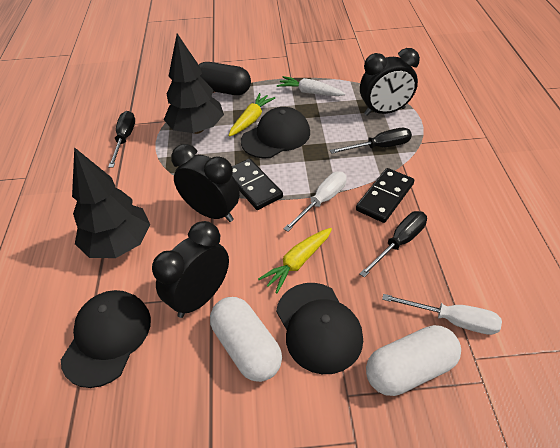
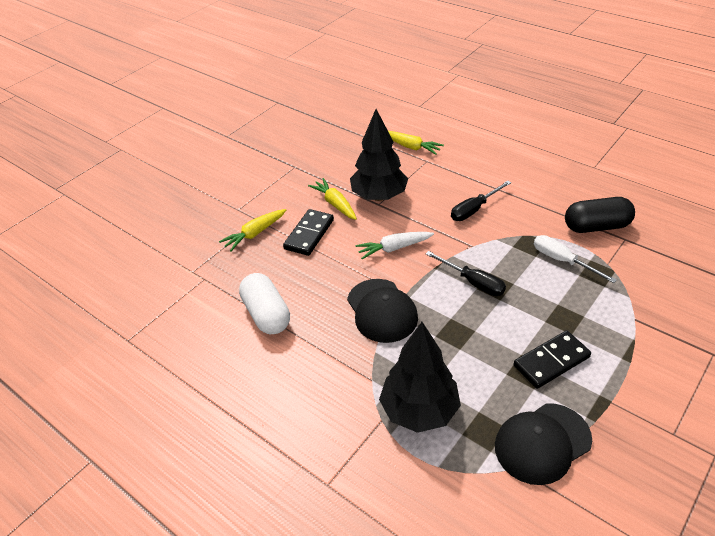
black cap: 3 -> 2
black clock: 3 -> 0
black screwdriver: 3 -> 2
white capsule: 2 -> 1
white screwdriver: 2 -> 1
yellow carrot: 2 -> 3

